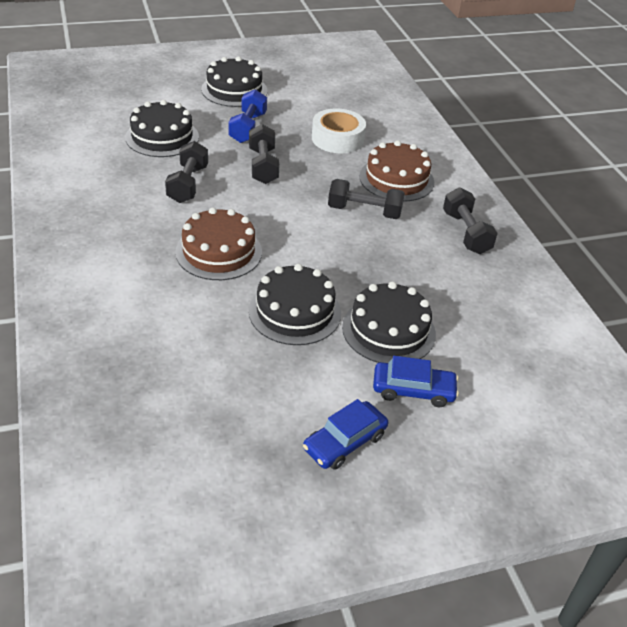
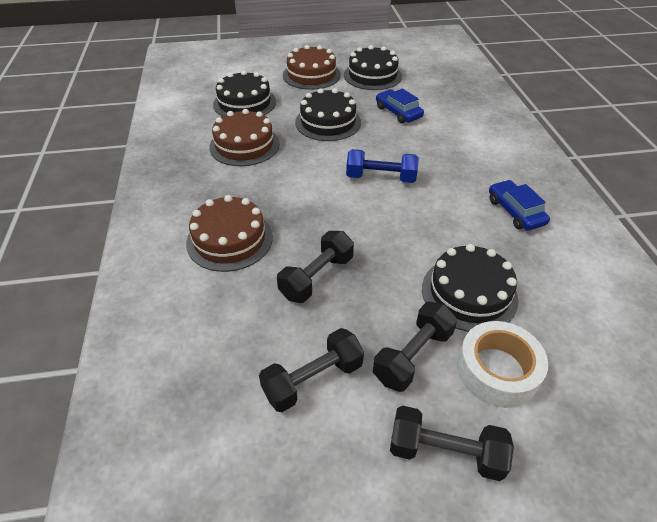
brown cake: 2 -> 3

